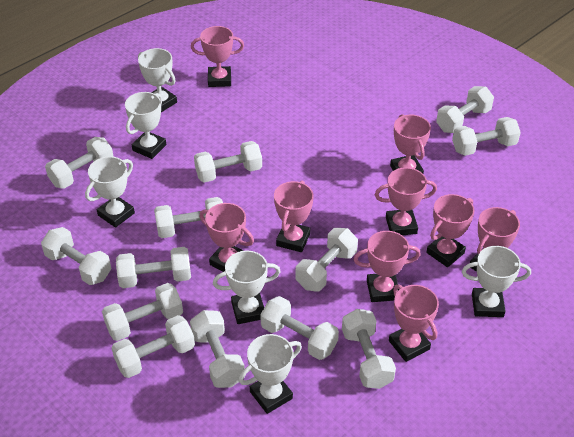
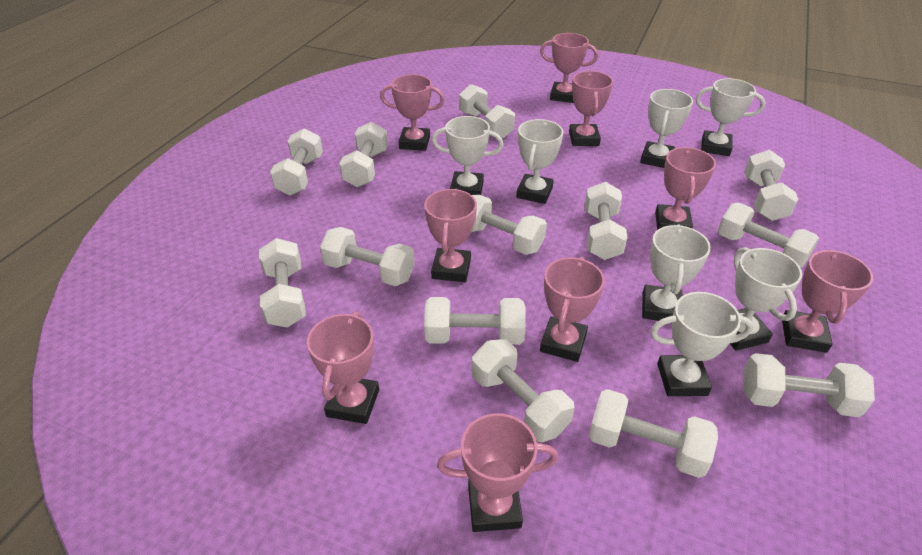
white trophy: 6 -> 7

